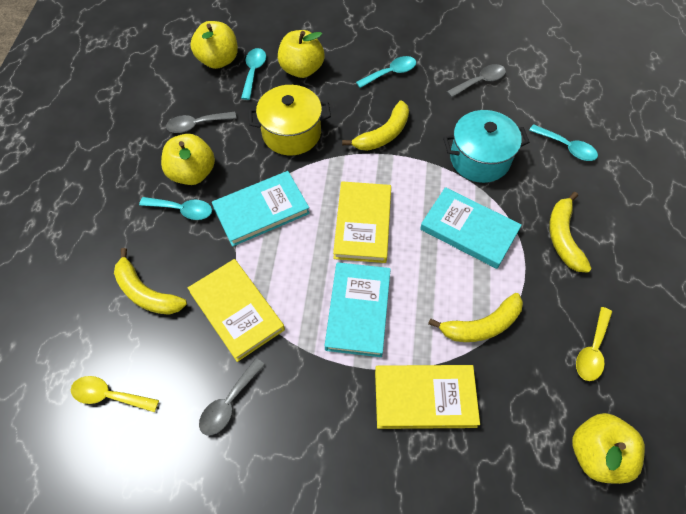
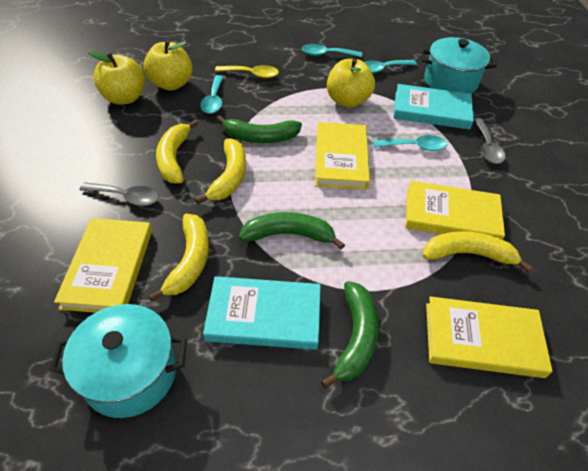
green banana: 0 -> 3
grey spoon: 3 -> 2
turquoise book: 3 -> 2
turquoise pot: 1 -> 2
yellow apple: 4 -> 3
yellow book: 3 -> 4
yellow pot: 1 -> 0
yellow spoon: 2 -> 1

